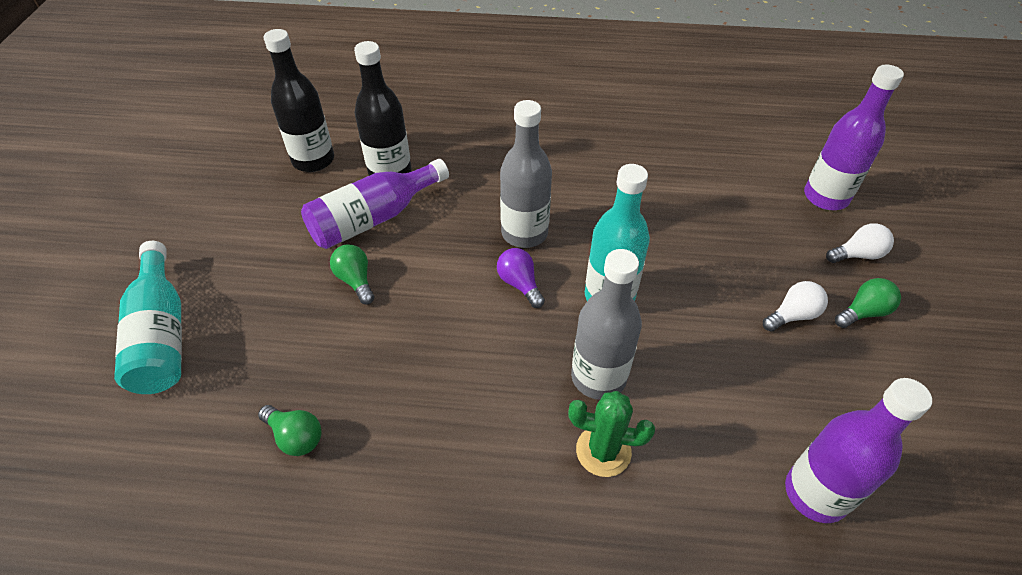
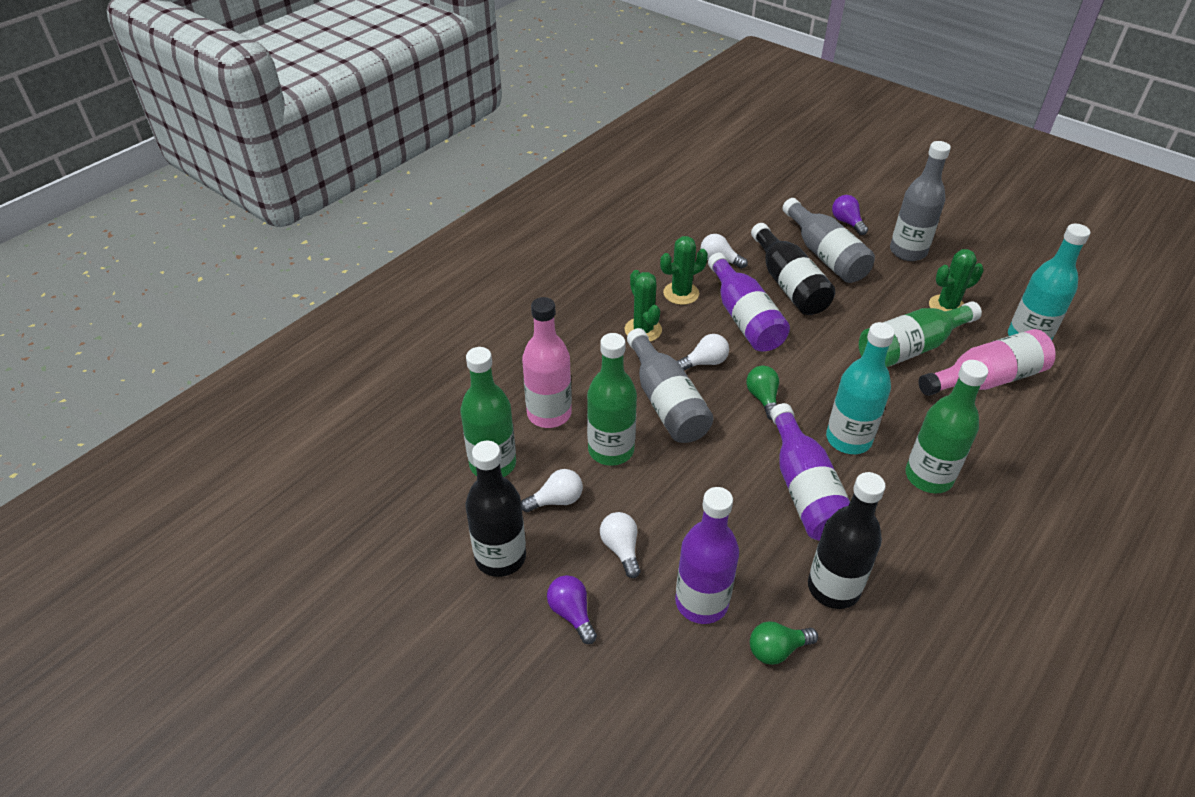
black bottle: 2 -> 3
green bottle: 0 -> 4
green cactus: 1 -> 3
green light bulb: 3 -> 2
grey bottle: 2 -> 3
pink bottle: 0 -> 2
purple light bulb: 1 -> 2
white light bulb: 2 -> 4

